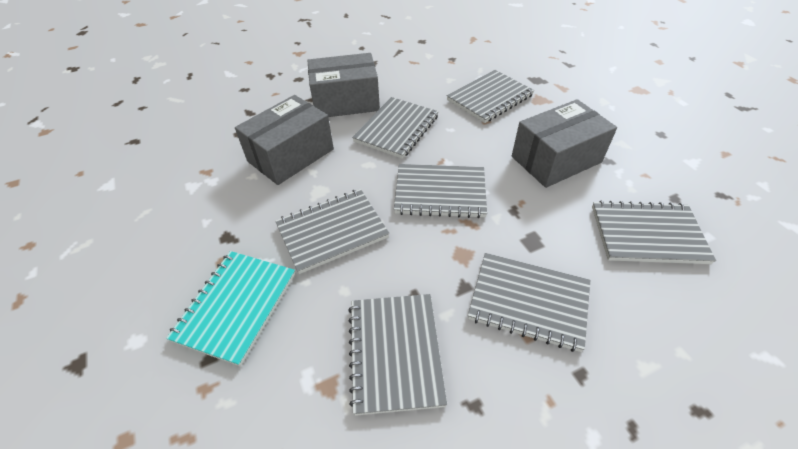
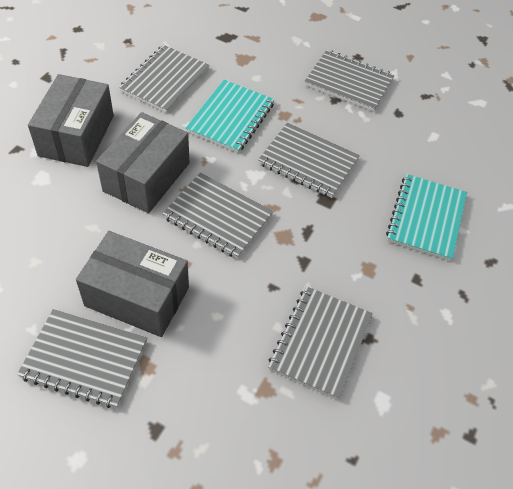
grey notebook: 7 -> 6
turquoise notebook: 1 -> 2

